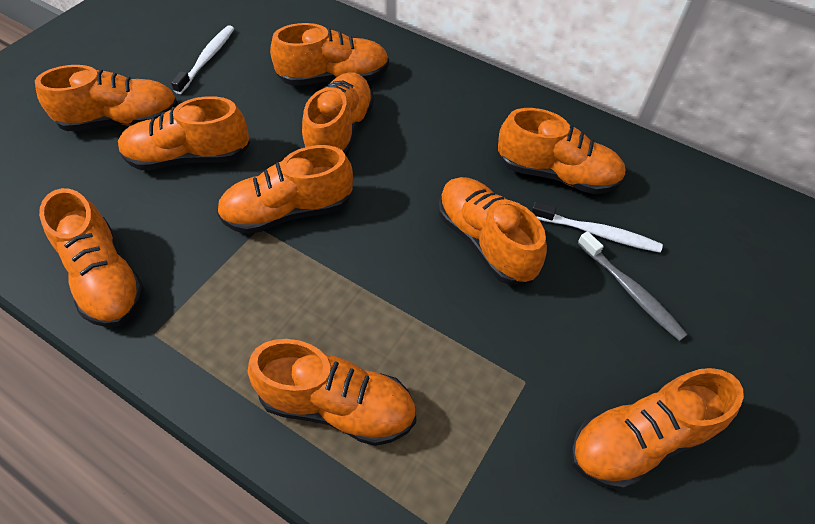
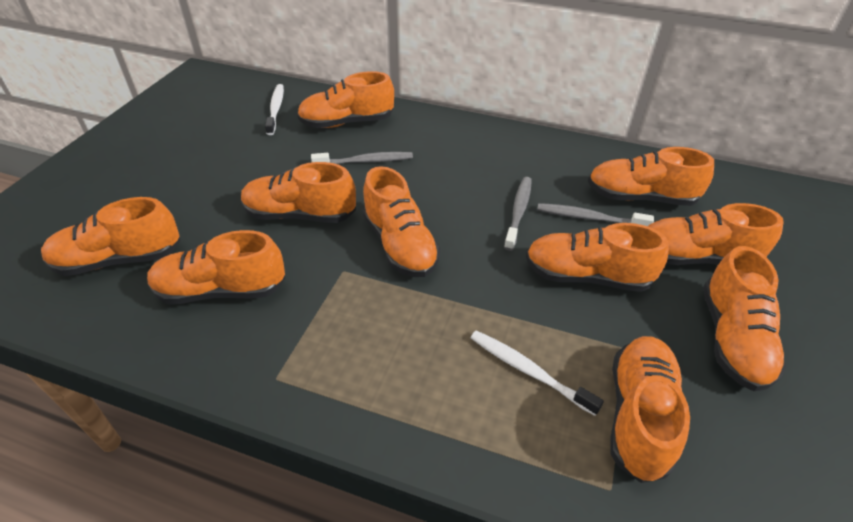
grey toothbrush: 1 -> 3

